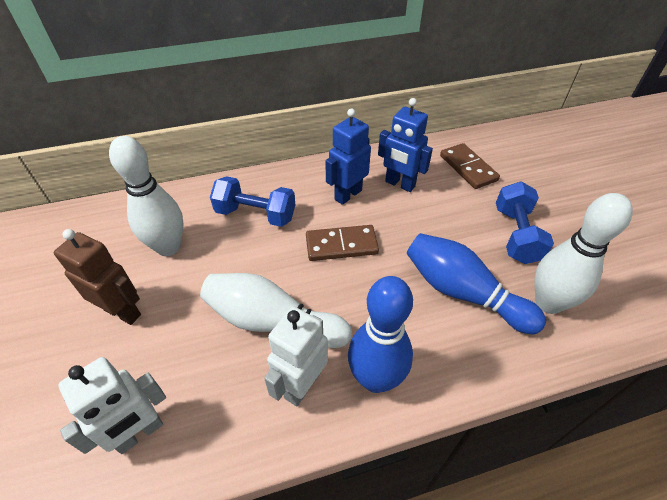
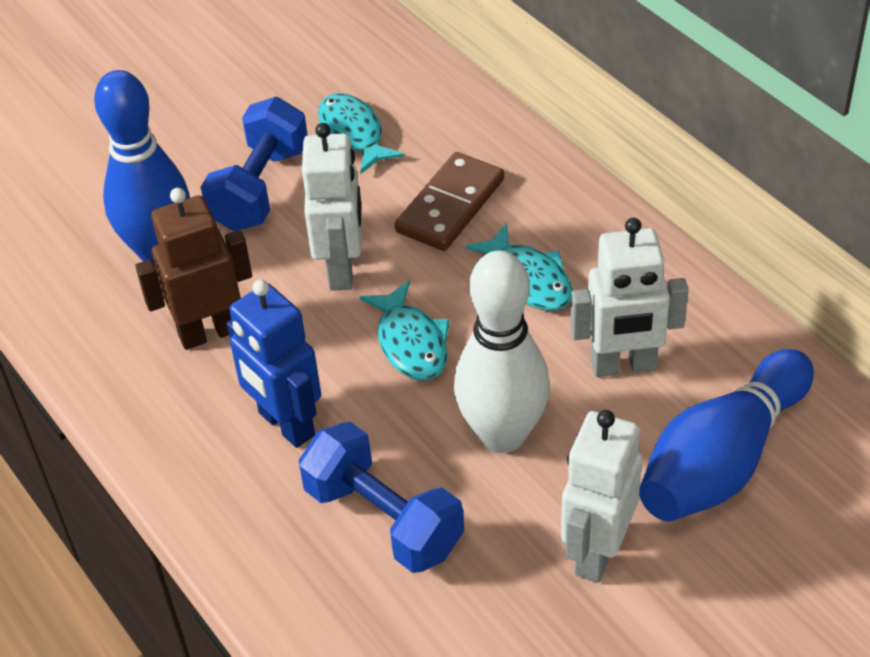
blue robot: 2 -> 1
brown domino: 2 -> 1
turquoise fish: 0 -> 3
white bowling pin: 3 -> 1
white robot: 2 -> 3

